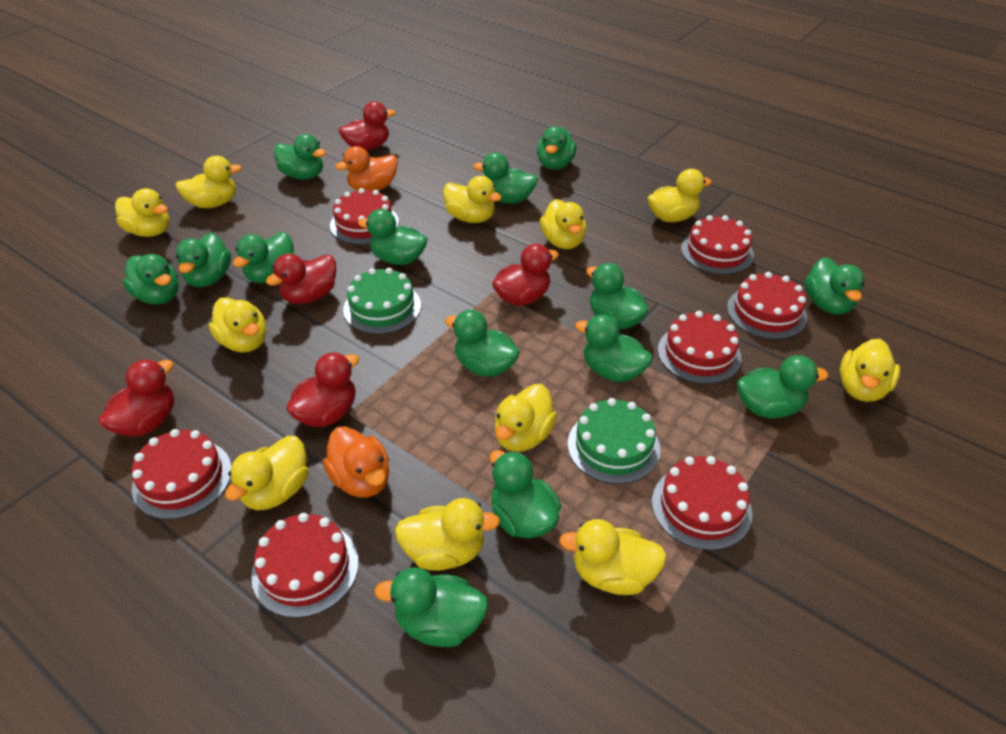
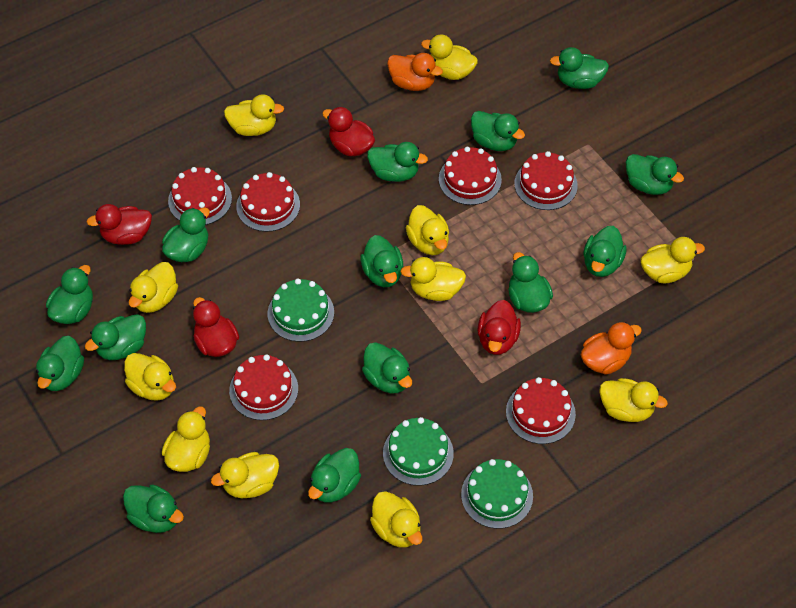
green cake: 2 -> 3
red cake: 7 -> 6
red duck: 5 -> 4

